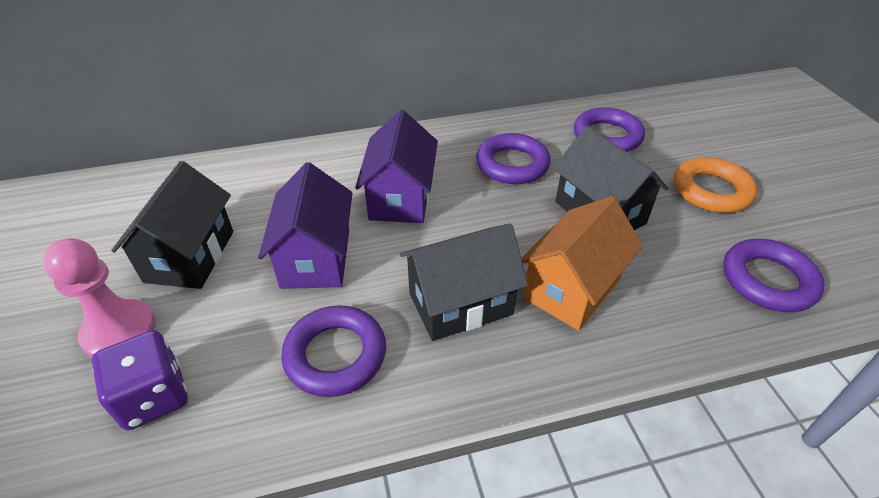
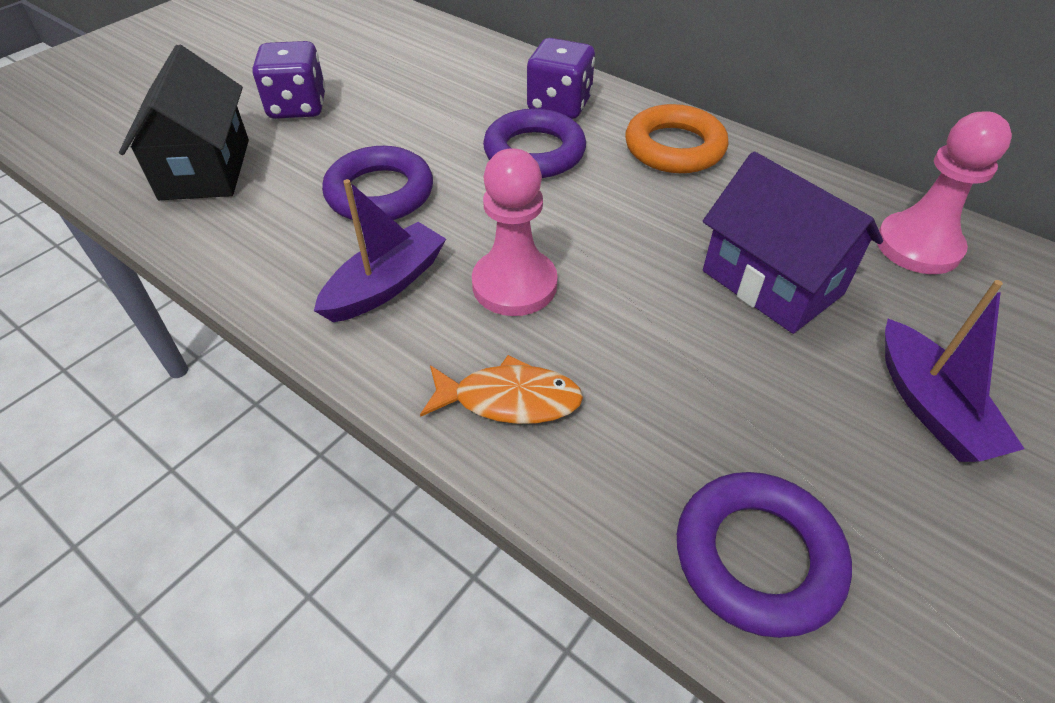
black house: 3 -> 1
orange fish: 0 -> 1
orange house: 1 -> 0
pink pawn: 1 -> 2
purple boat: 0 -> 2
purple dice: 1 -> 2
purple house: 2 -> 1
purple ring: 4 -> 3

